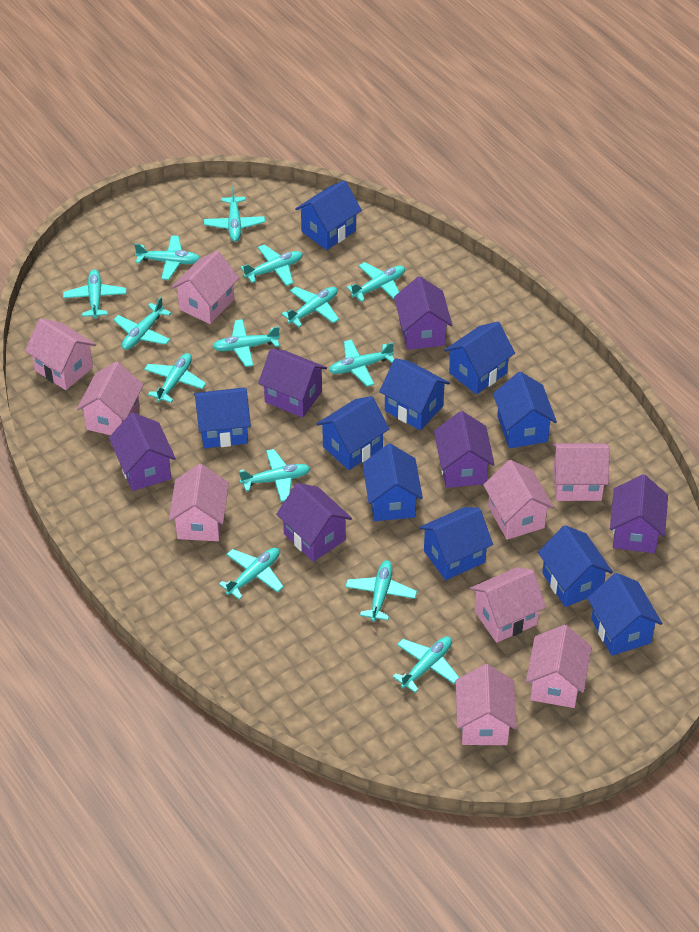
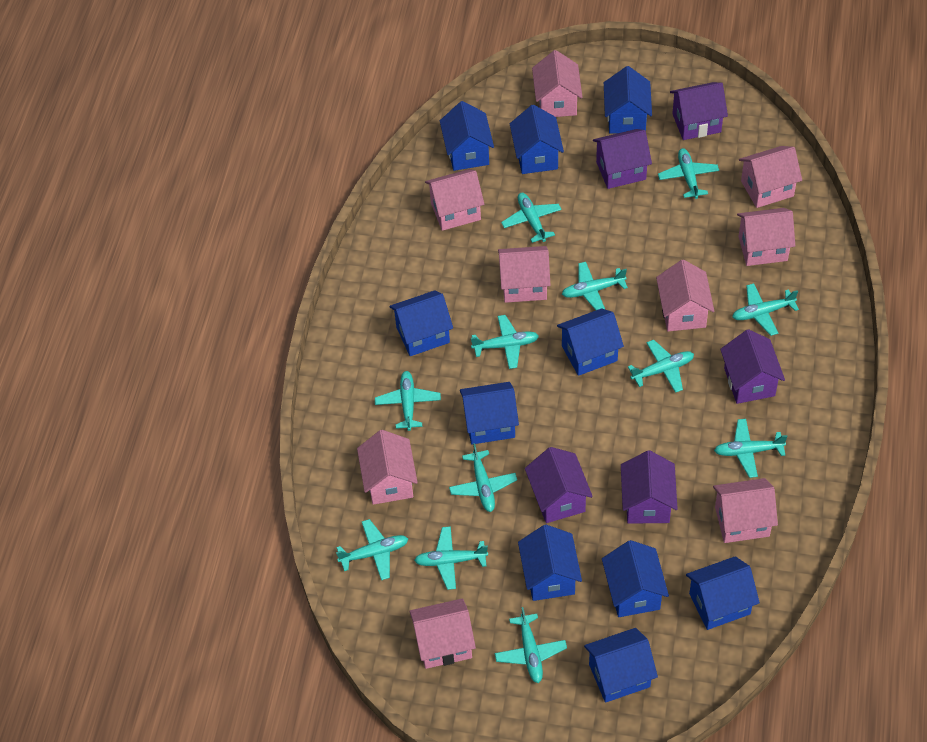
purple house: 6 -> 5
turquoise plane: 14 -> 12

